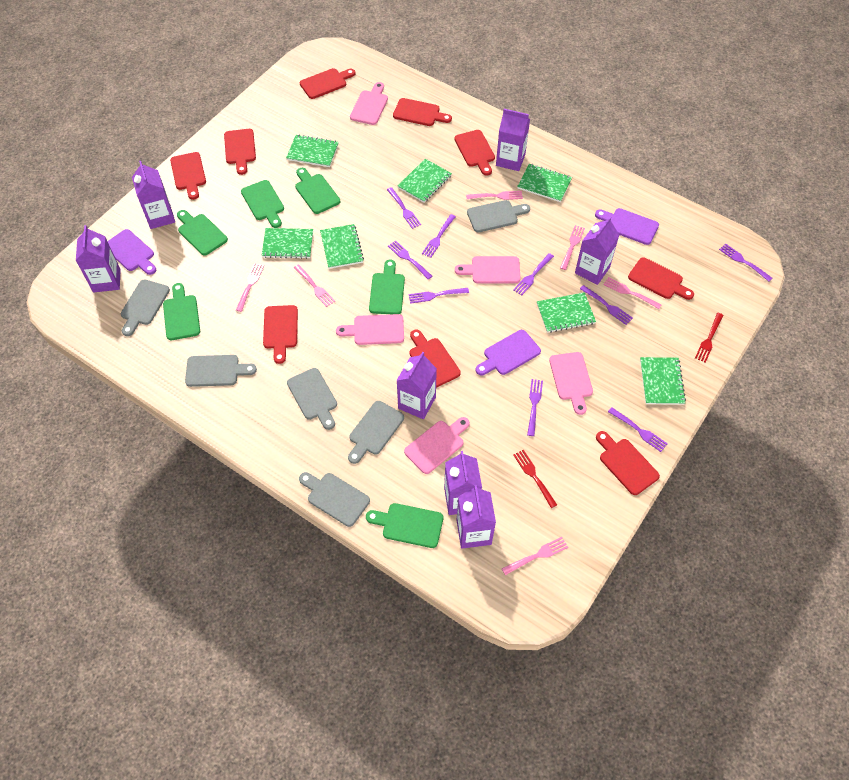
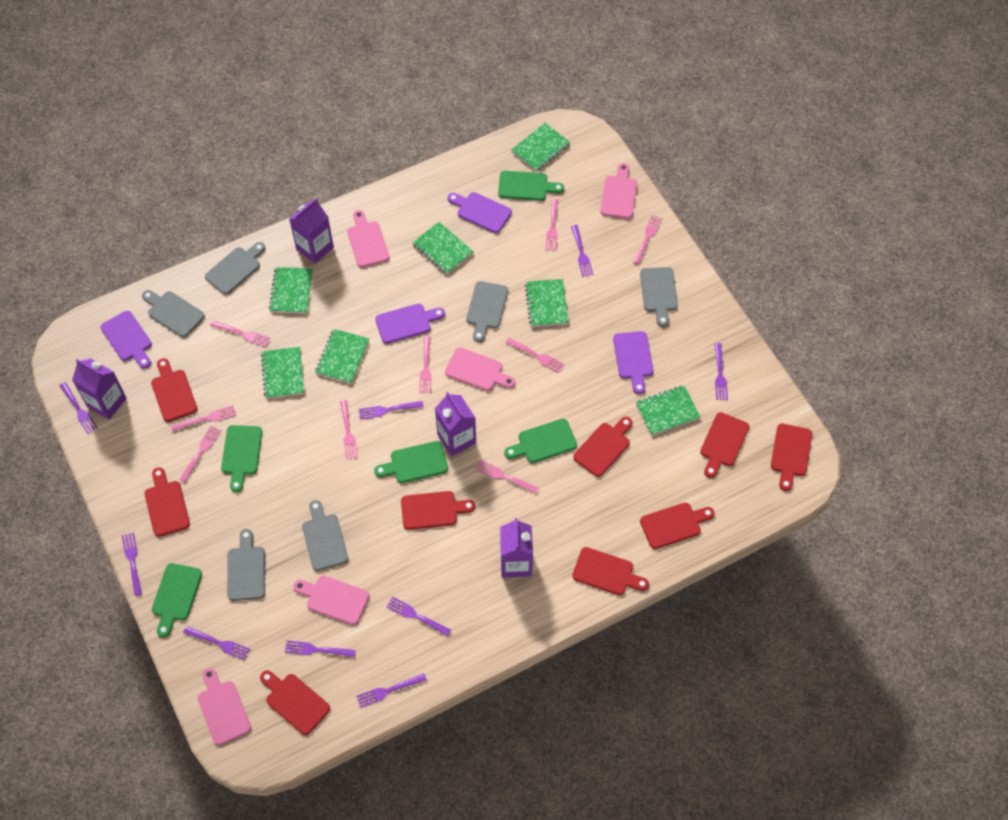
green cutting board: 6 -> 5
pink fork: 6 -> 9
purple carton: 7 -> 4
purple cutting board: 3 -> 4
red fork: 2 -> 0

